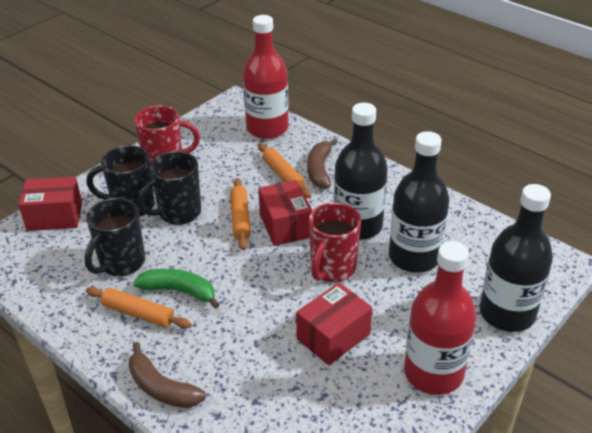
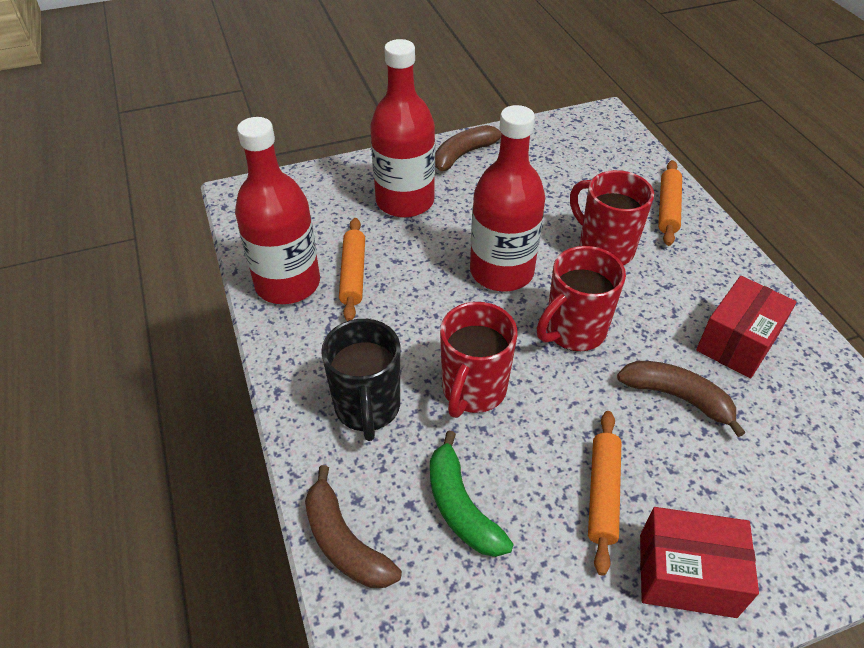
black bottle: 3 -> 0
black mug: 3 -> 1
brown banana: 2 -> 3
red bottle: 2 -> 3
red box: 3 -> 2
red mug: 2 -> 3

